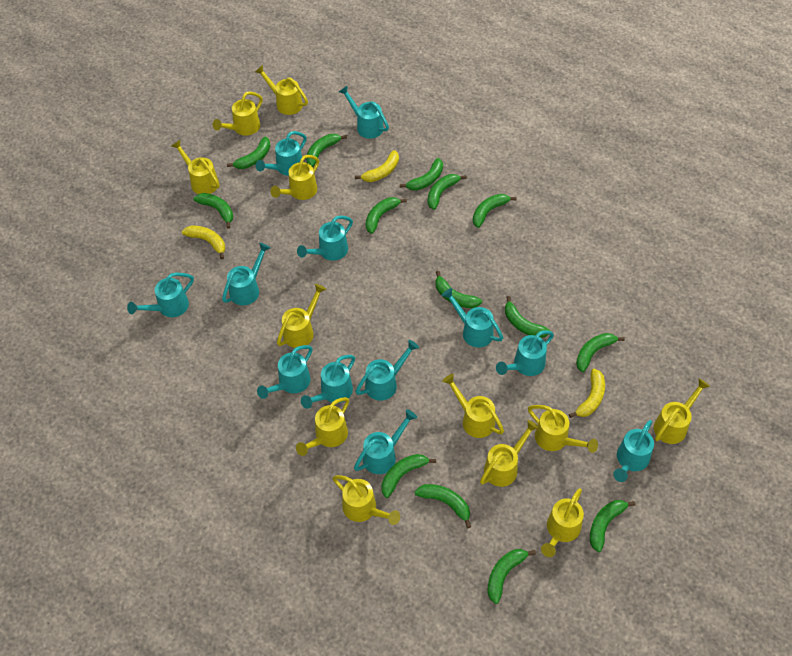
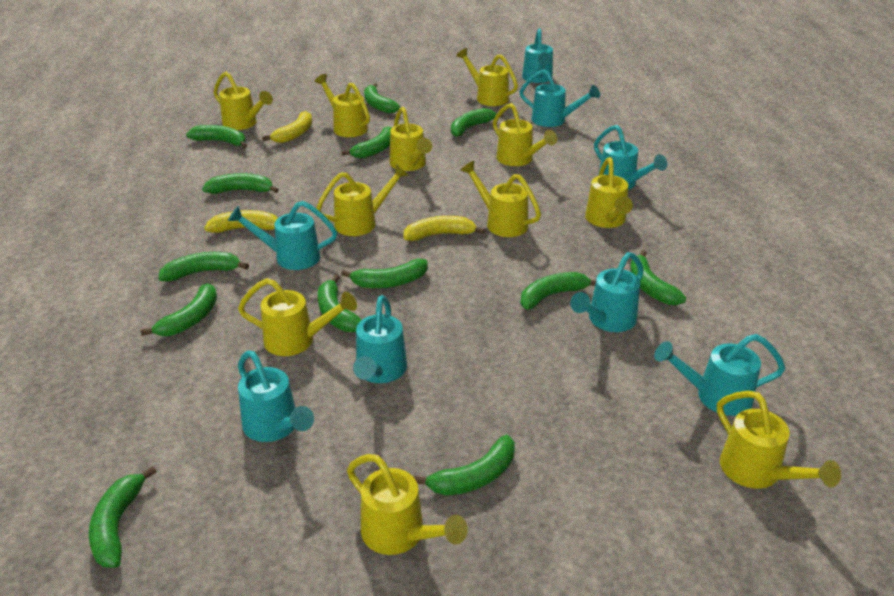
green banana: 14 -> 13
turquoise watering can: 12 -> 8
yellow watering can: 12 -> 11

